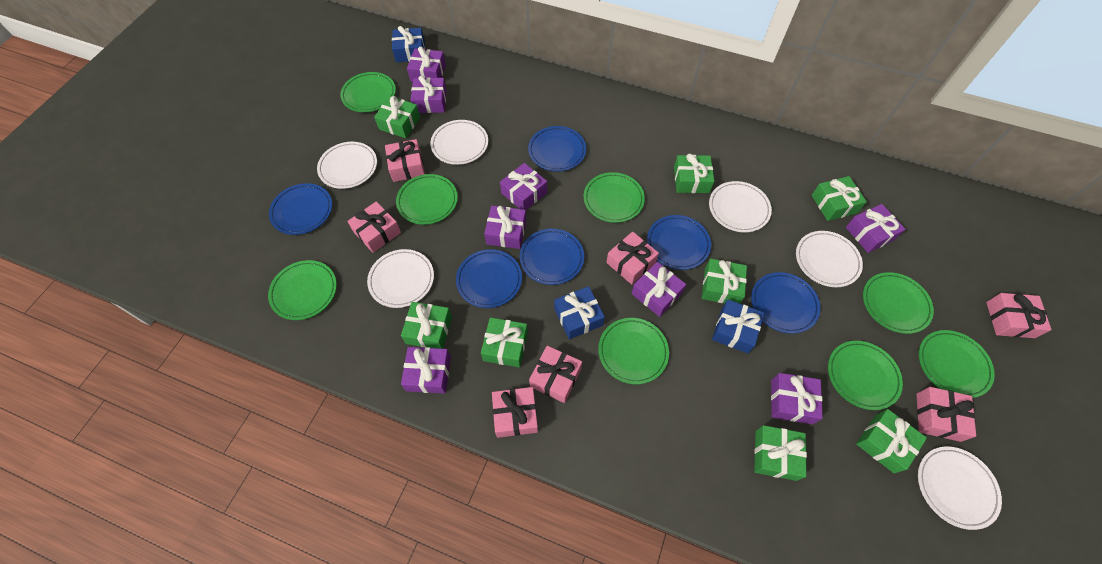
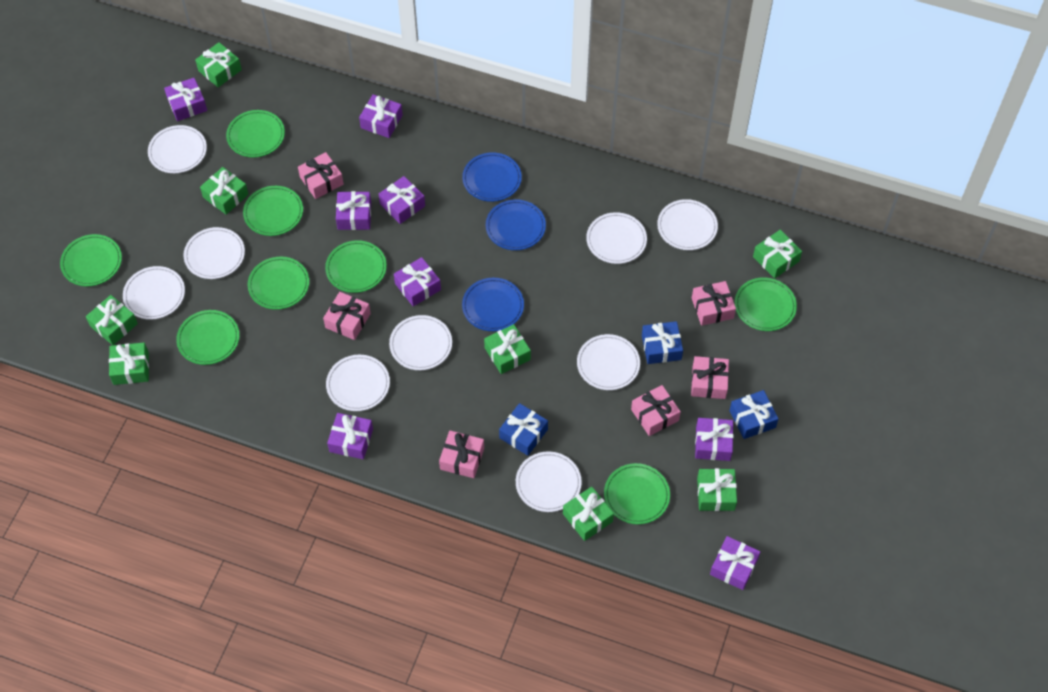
blue plate: 6 -> 3
pink gift: 7 -> 6
white plate: 6 -> 9

